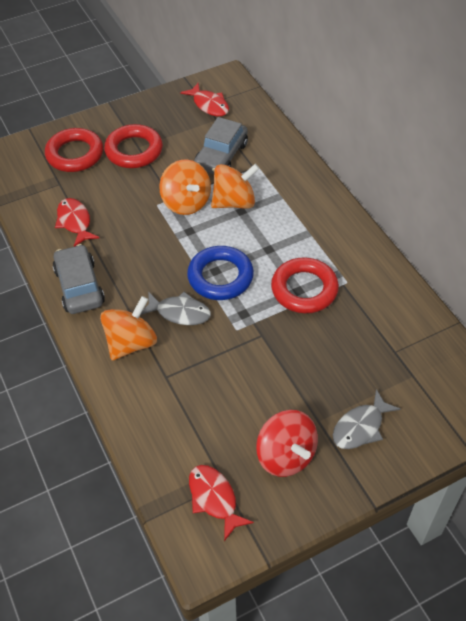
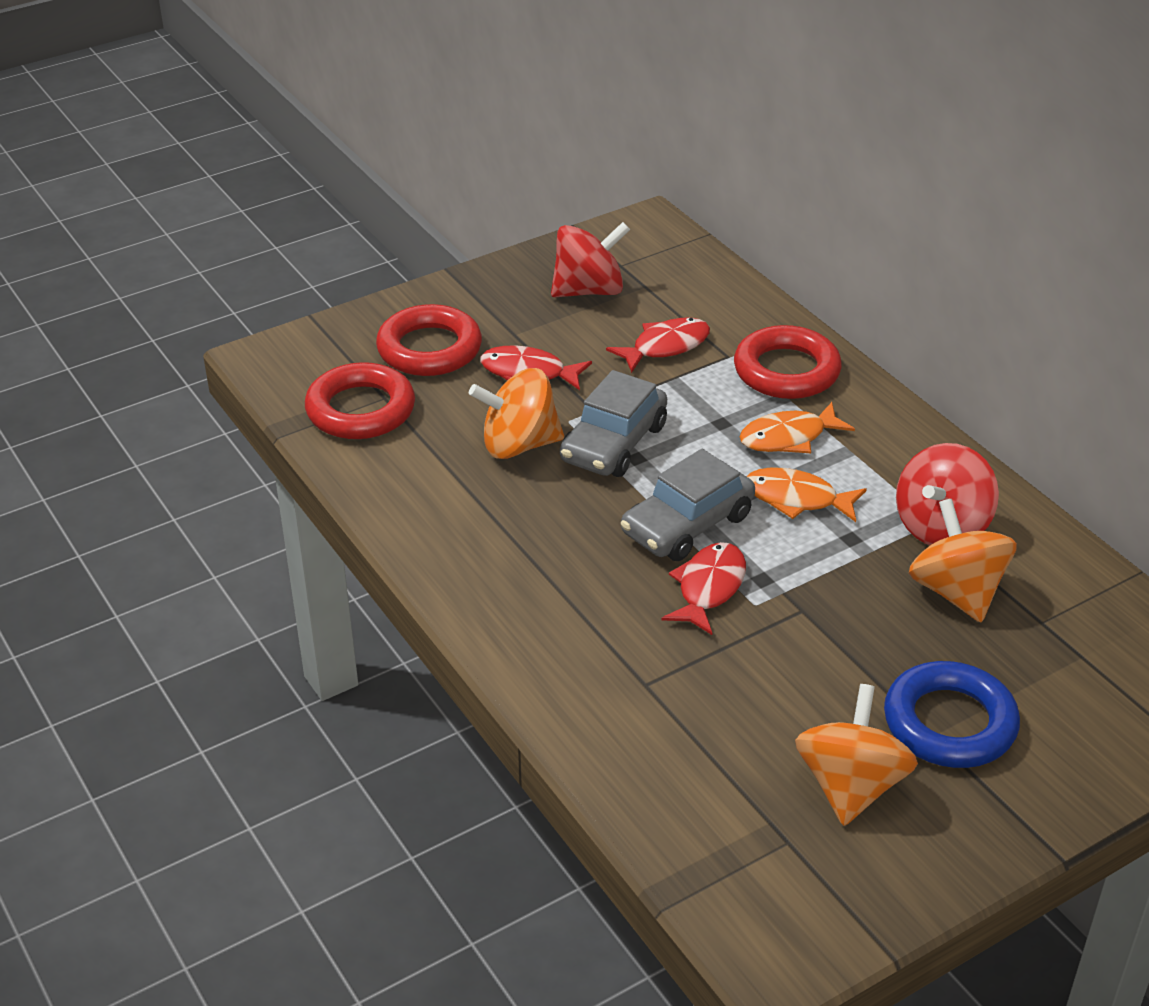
grey fish: 2 -> 0
orange fish: 0 -> 2
red spinning top: 1 -> 2

